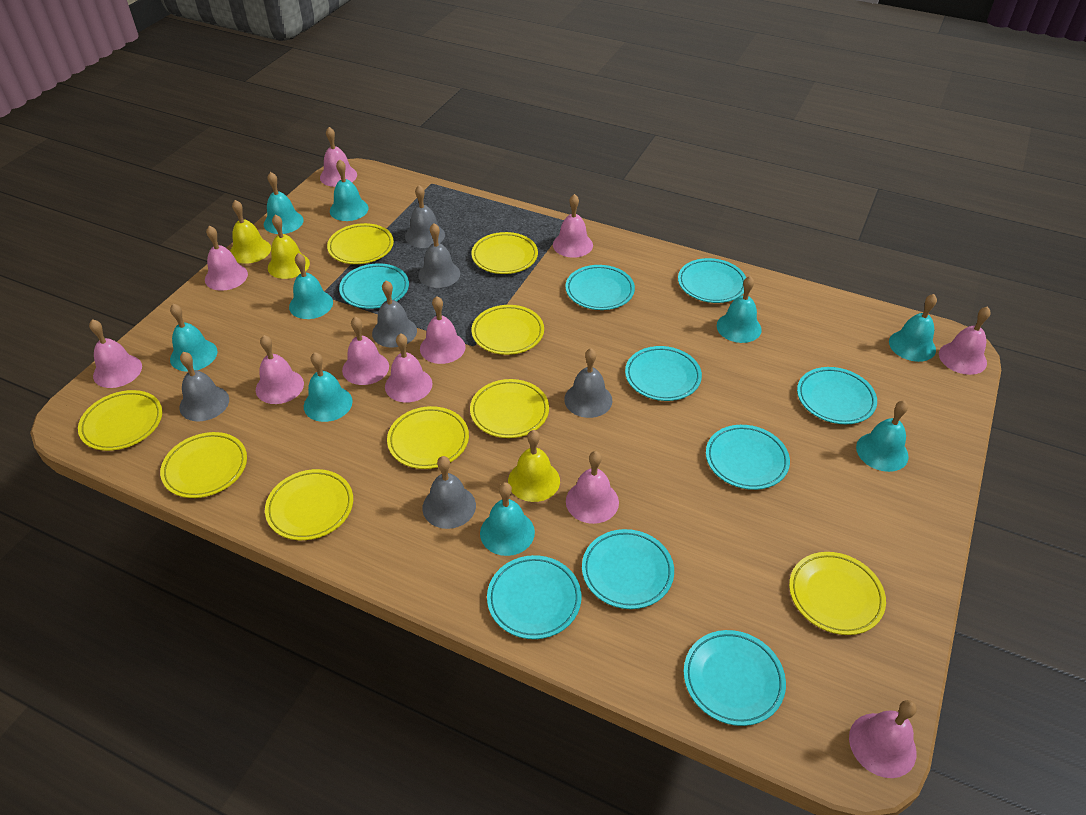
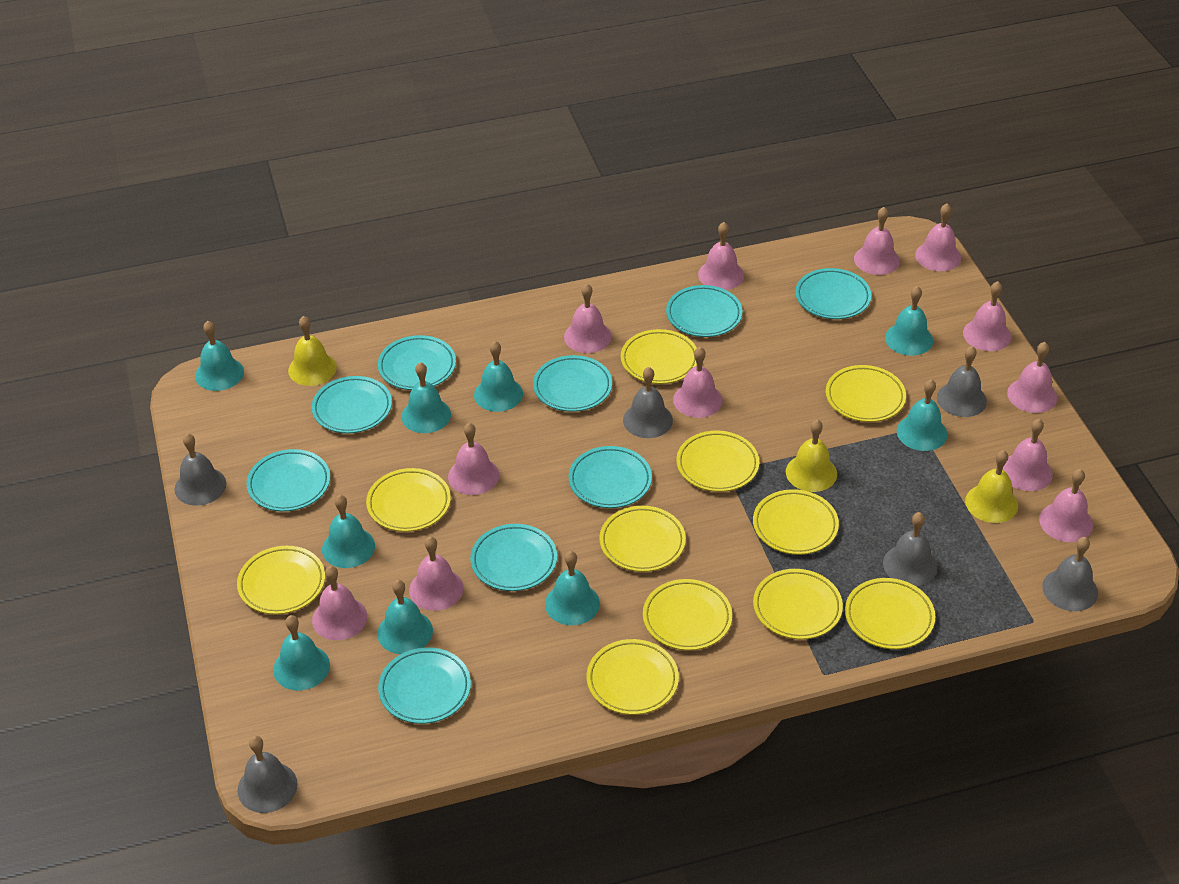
pink bell: 11 -> 12
yellow plate: 9 -> 11

